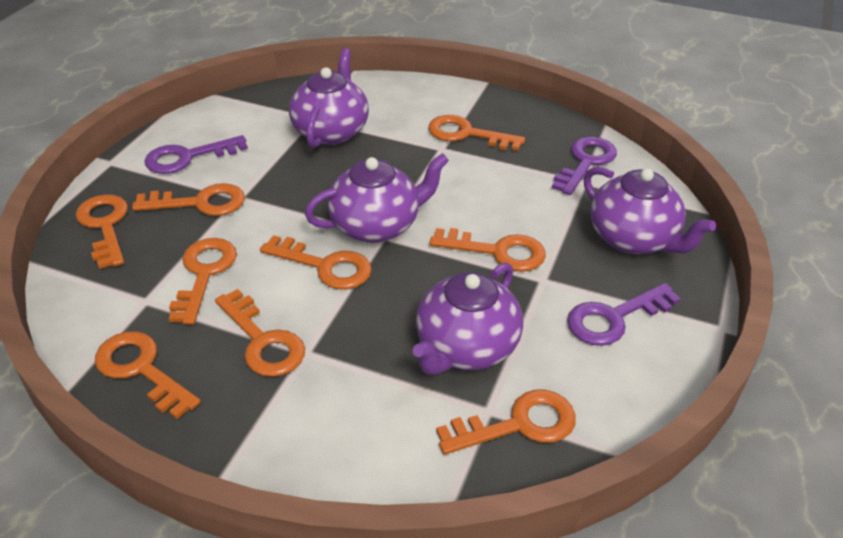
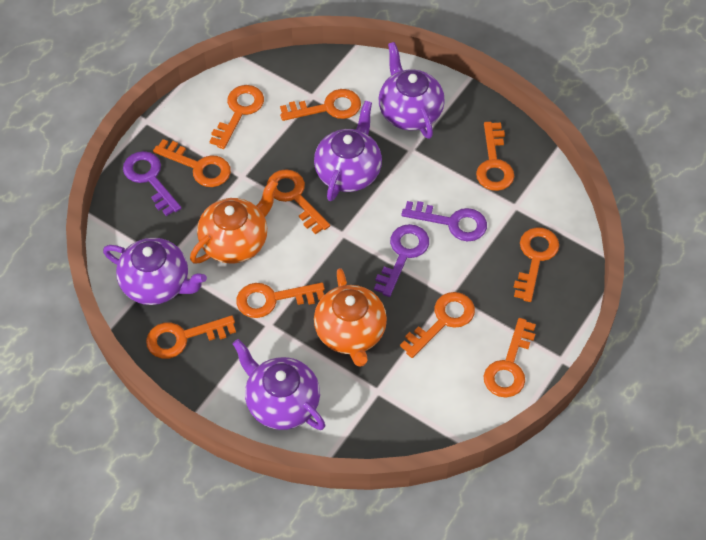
orange key: 9 -> 10
orange teapot: 0 -> 2

